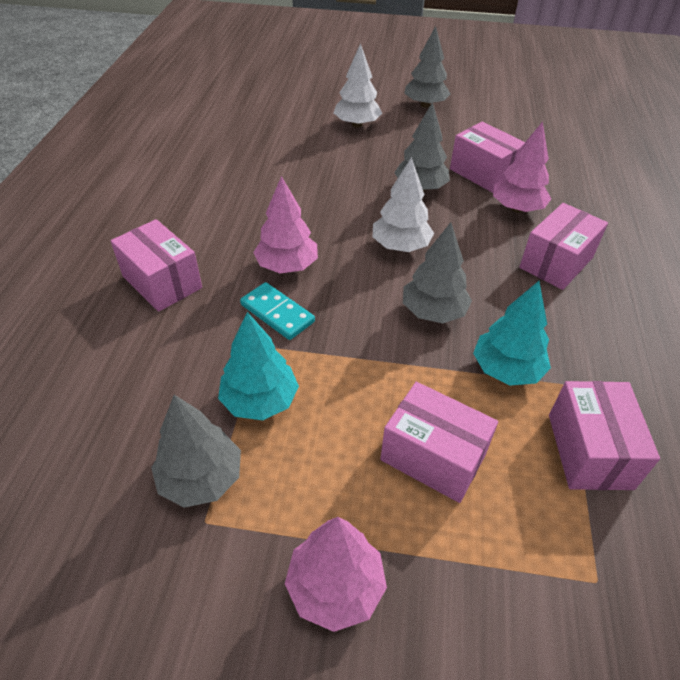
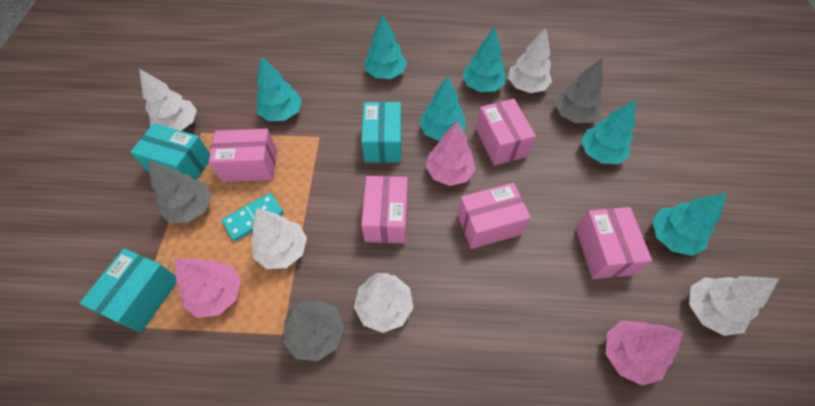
grey tree: 4 -> 3
turquoise box: 0 -> 3
turquoise tree: 2 -> 6
white tree: 2 -> 5

